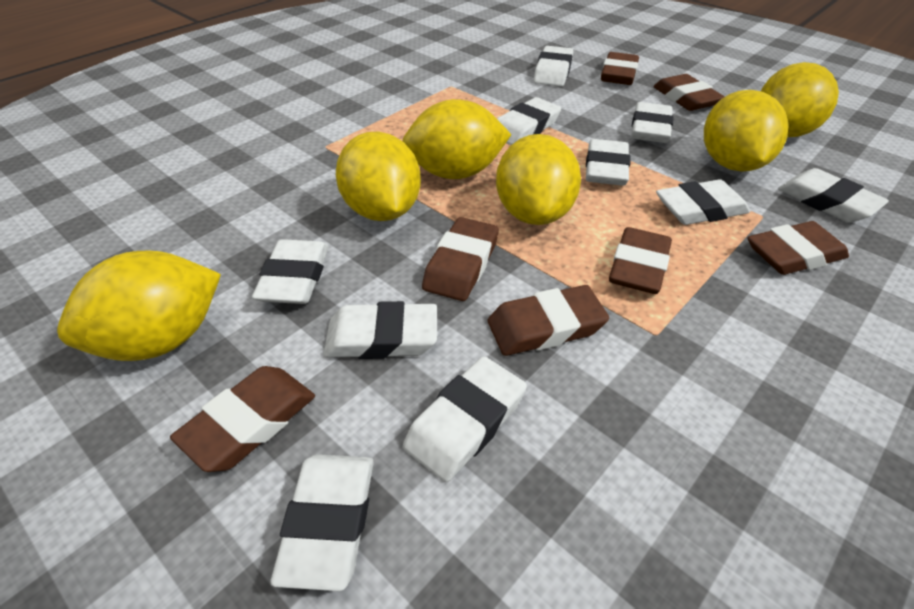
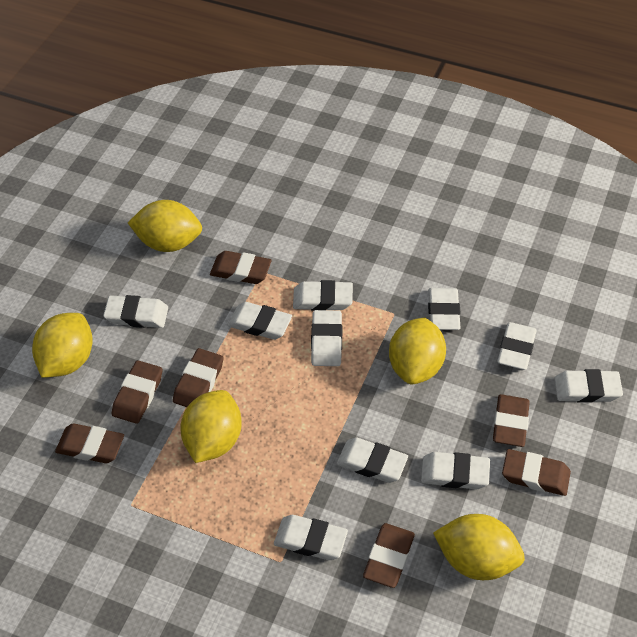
yellow lemon: 6 -> 5

